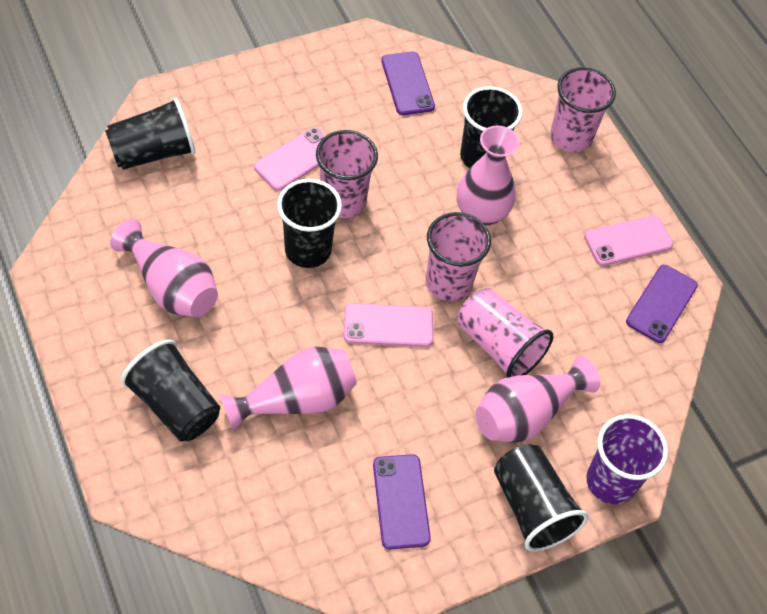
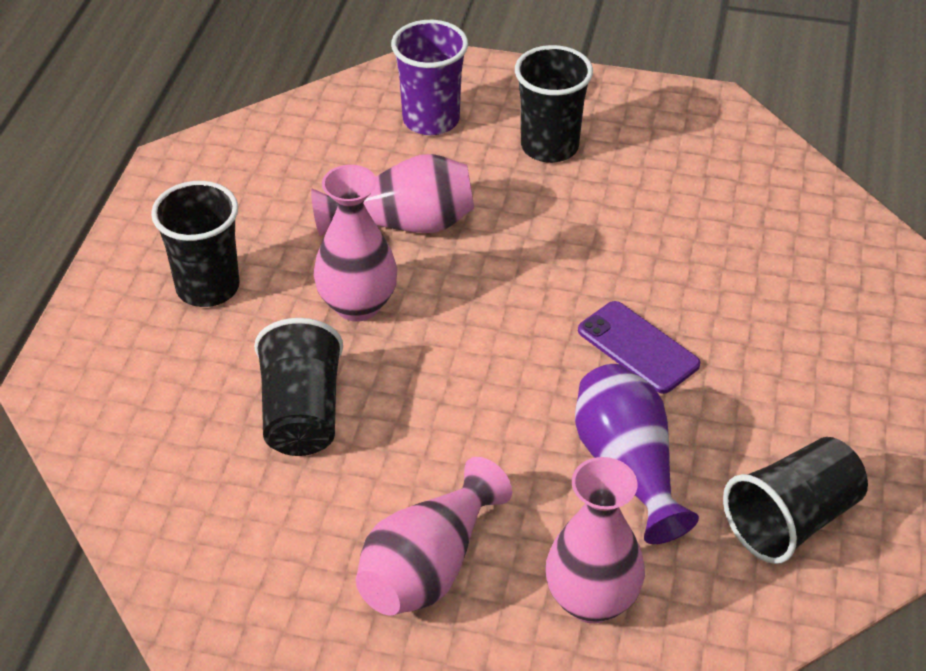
black cup: 5 -> 4
pink cup: 4 -> 0
pink phone: 3 -> 0
purple phone: 3 -> 1
purple vase: 0 -> 1

